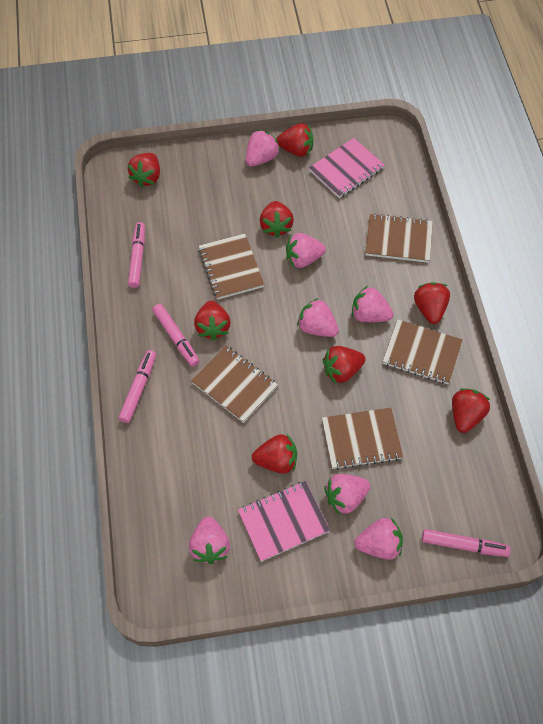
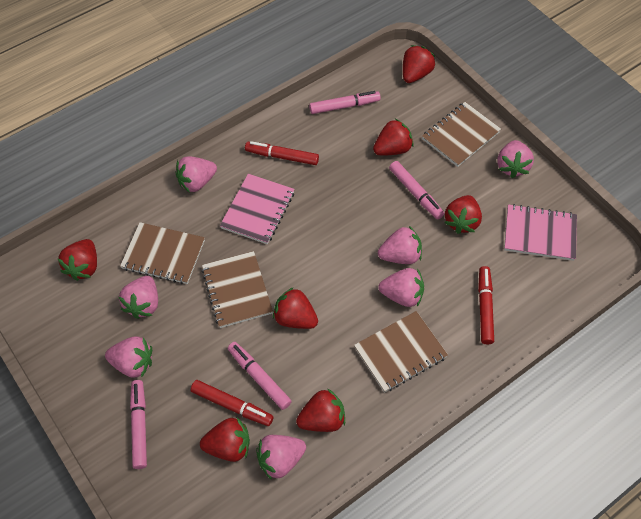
brown notebook: 5 -> 4
red marker: 0 -> 3
red strawberry: 8 -> 7

